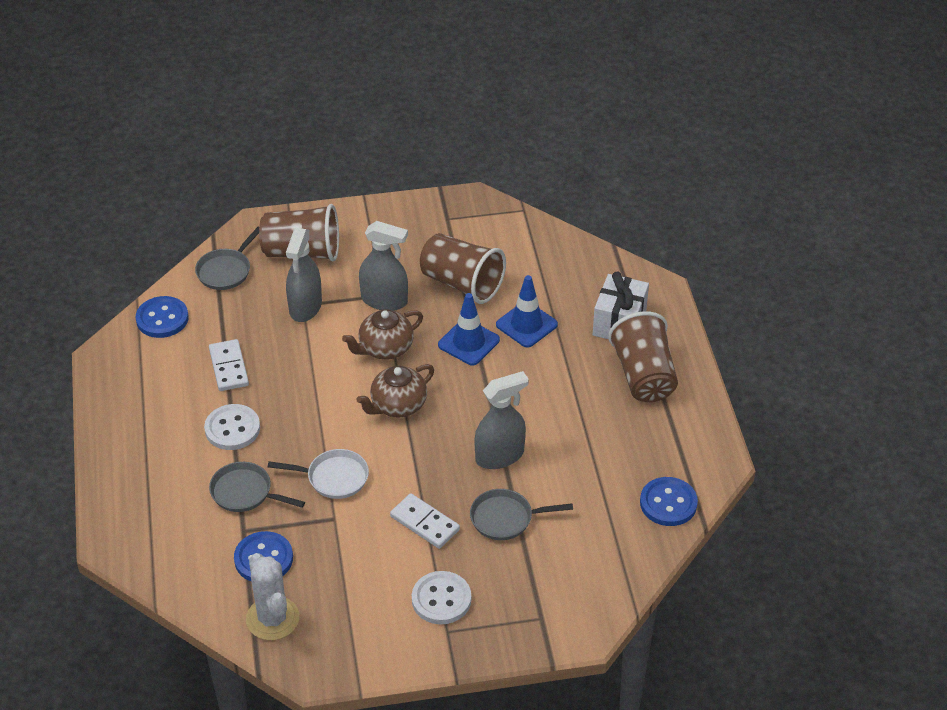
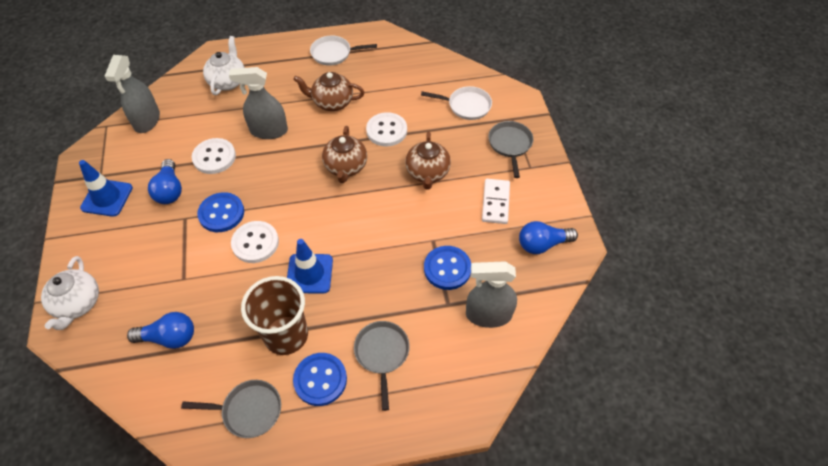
blue light bulb: 0 -> 3
brown cup: 3 -> 1
brown teapot: 2 -> 3
white button: 2 -> 3
white cactus: 1 -> 0
white domino: 2 -> 1
white gift: 1 -> 0
white pan: 1 -> 2
white teapot: 0 -> 2

